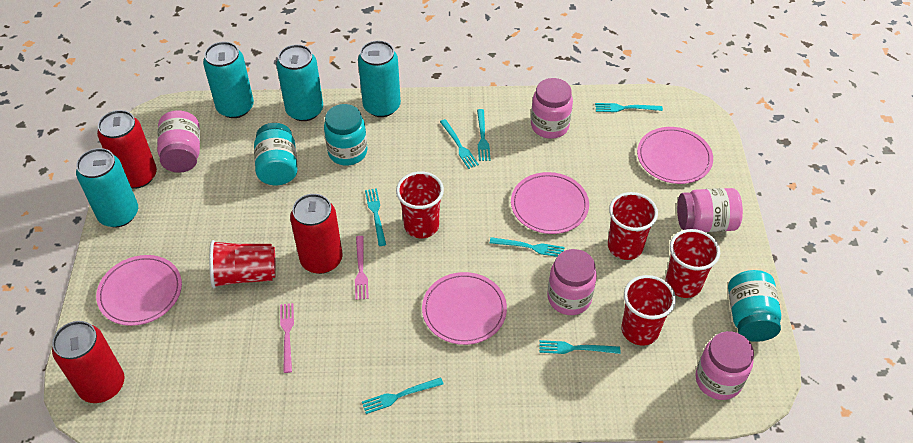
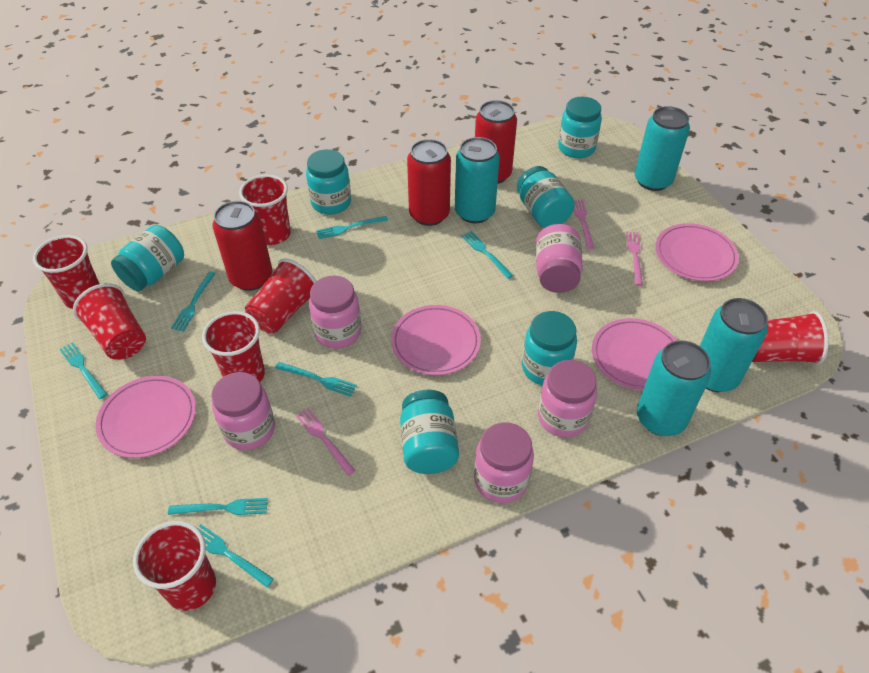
pink fork: 2 -> 3
red cup: 5 -> 7
turquoise jar: 3 -> 6

